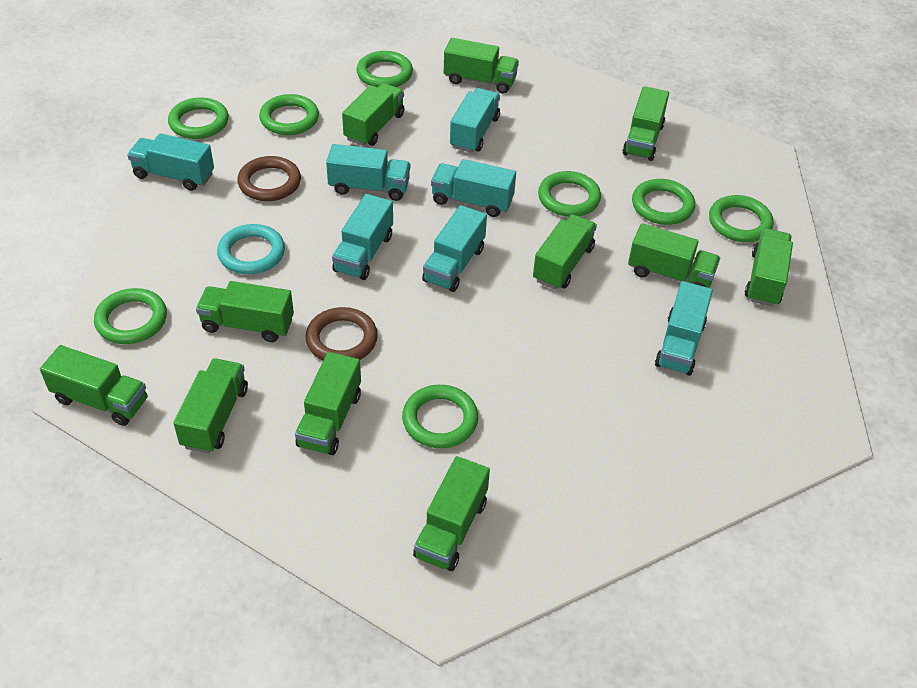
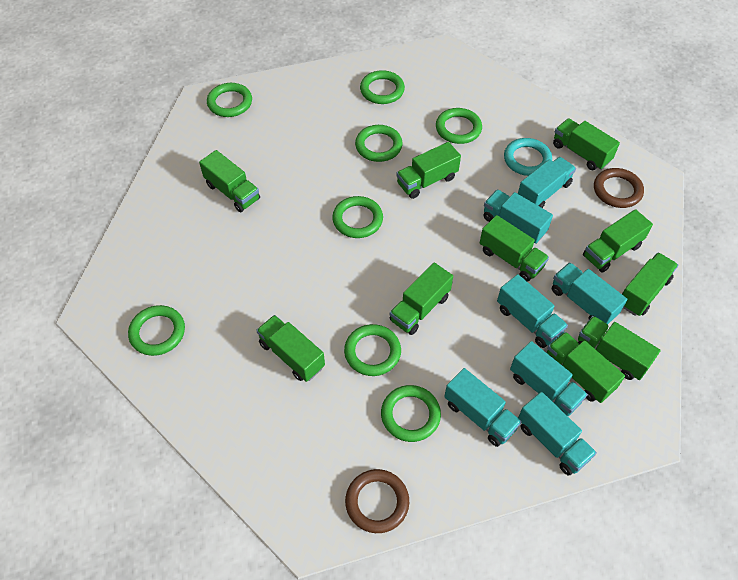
green truck: 11 -> 10

